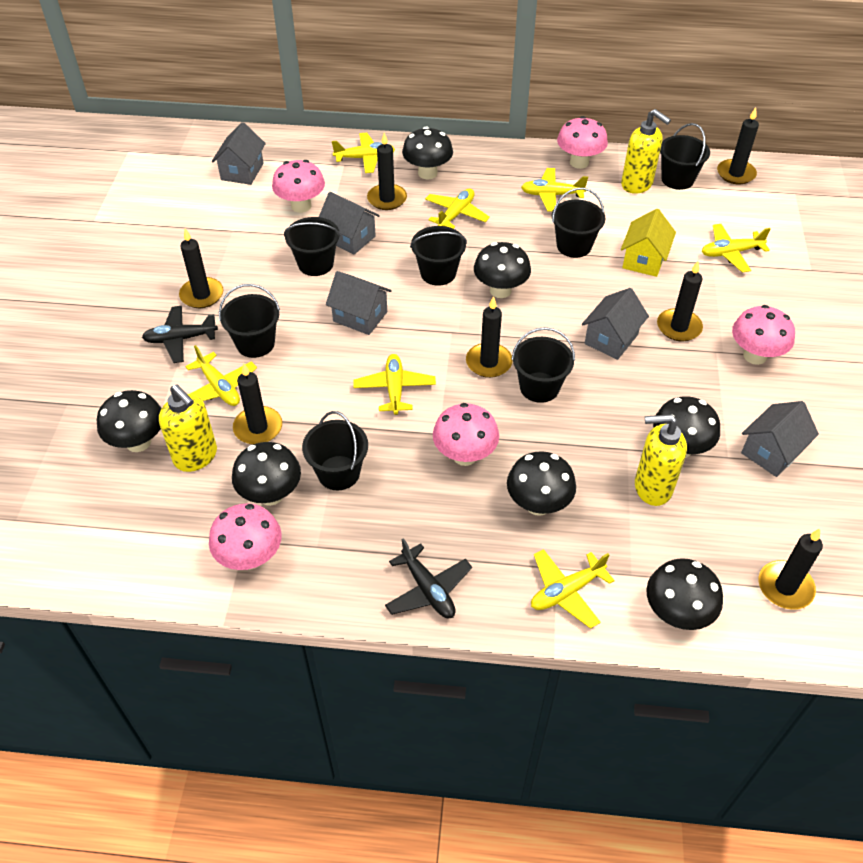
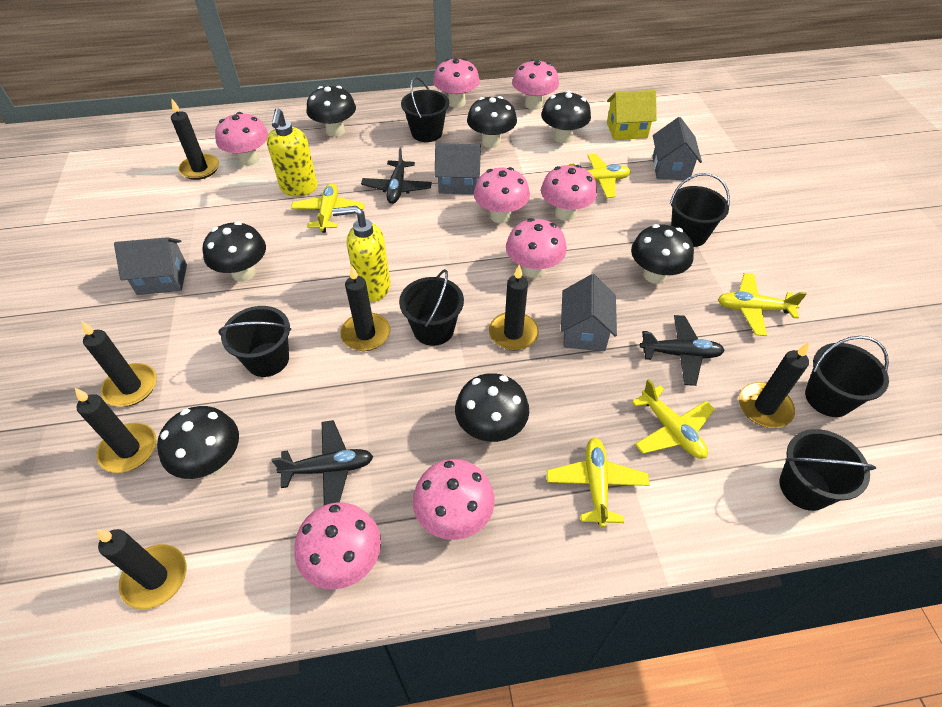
black bucket: 7 -> 6
black plane: 2 -> 3
grey house: 5 -> 4
pink mushroom: 5 -> 8
yellow plane: 7 -> 5
yellow soap dispenser: 3 -> 2

